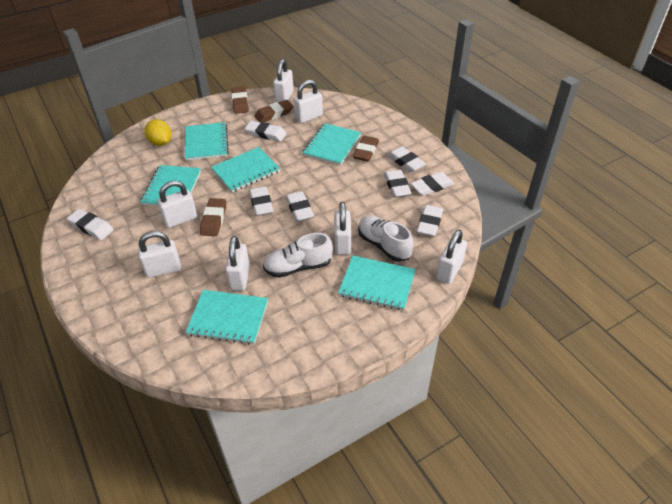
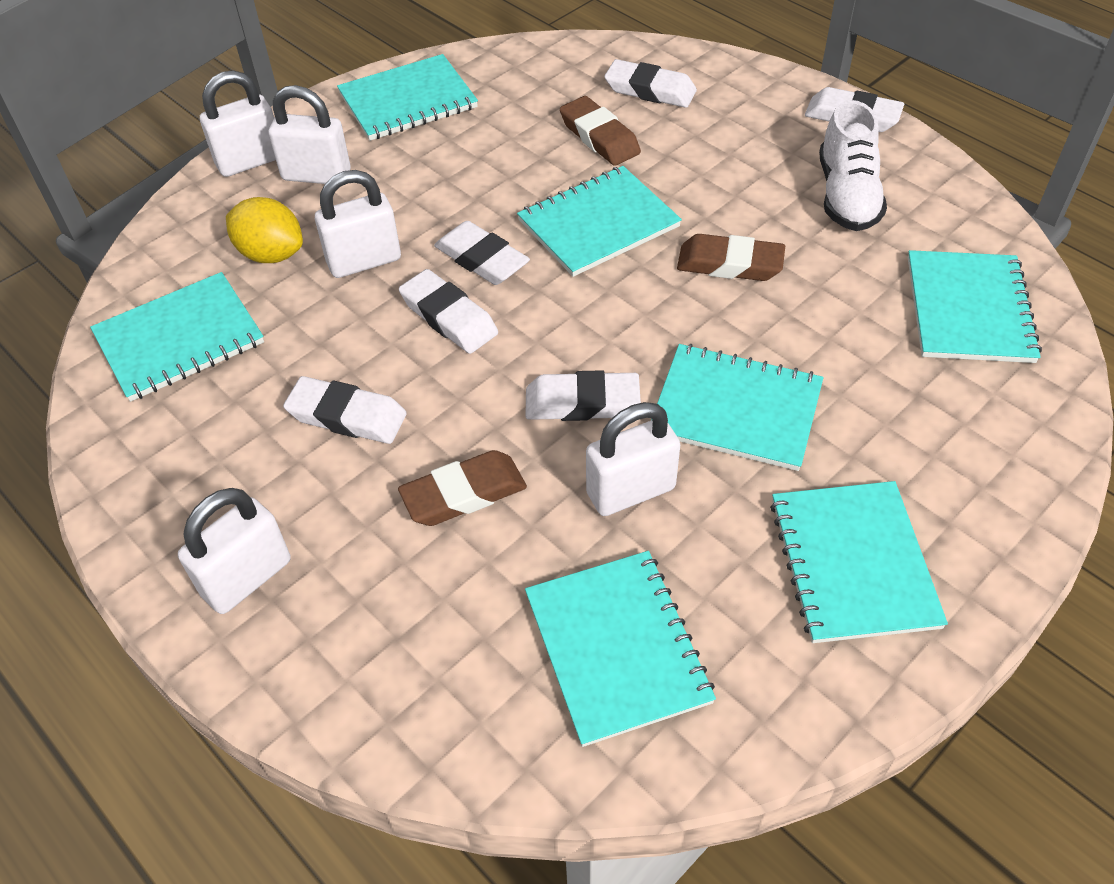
brown eraser: 4 -> 3
turquoise notebook: 6 -> 7
white eraser: 8 -> 6
white padlock: 7 -> 5
white shoe: 2 -> 1

